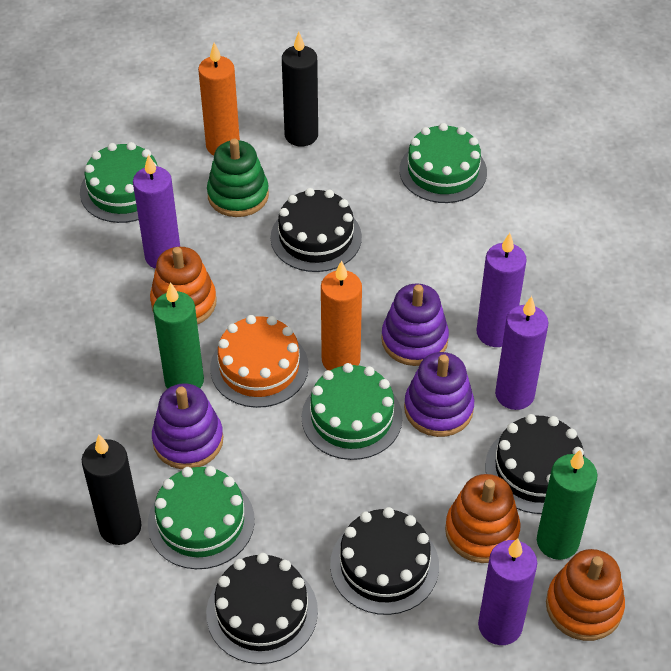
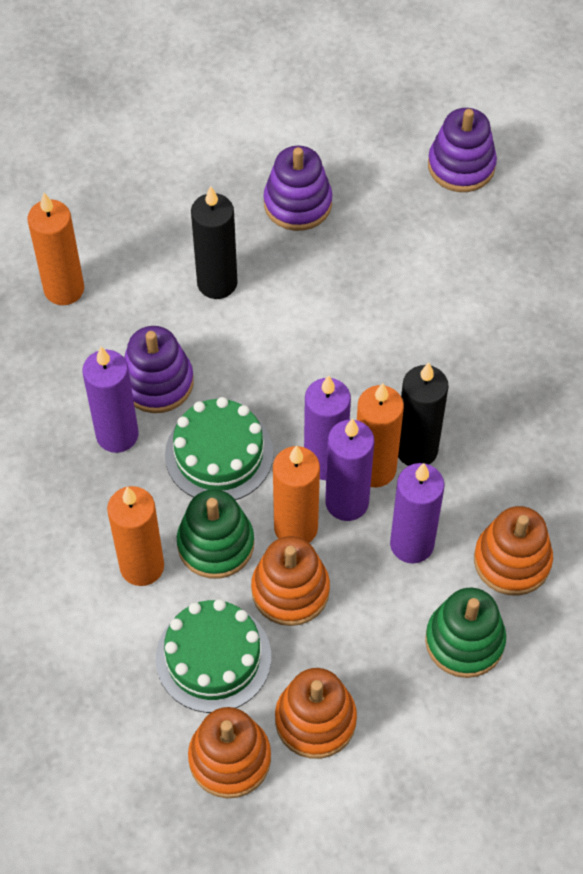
black cake: 4 -> 0
green cake: 4 -> 2
green candle: 2 -> 0
green stacking toy: 1 -> 2
orange cake: 1 -> 0
orange candle: 2 -> 4
orange stacking toy: 3 -> 4

